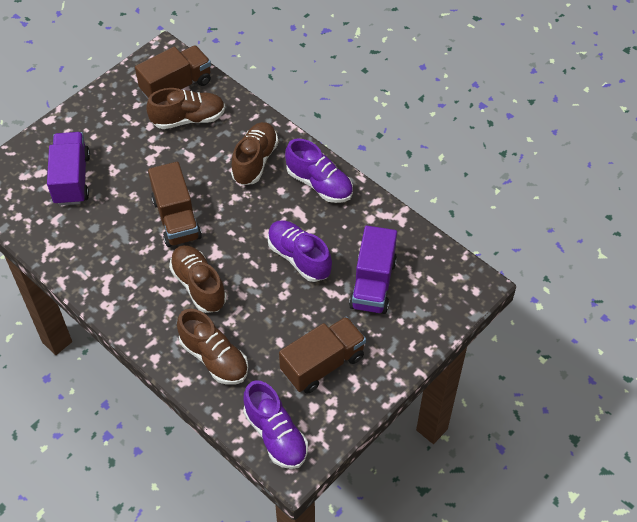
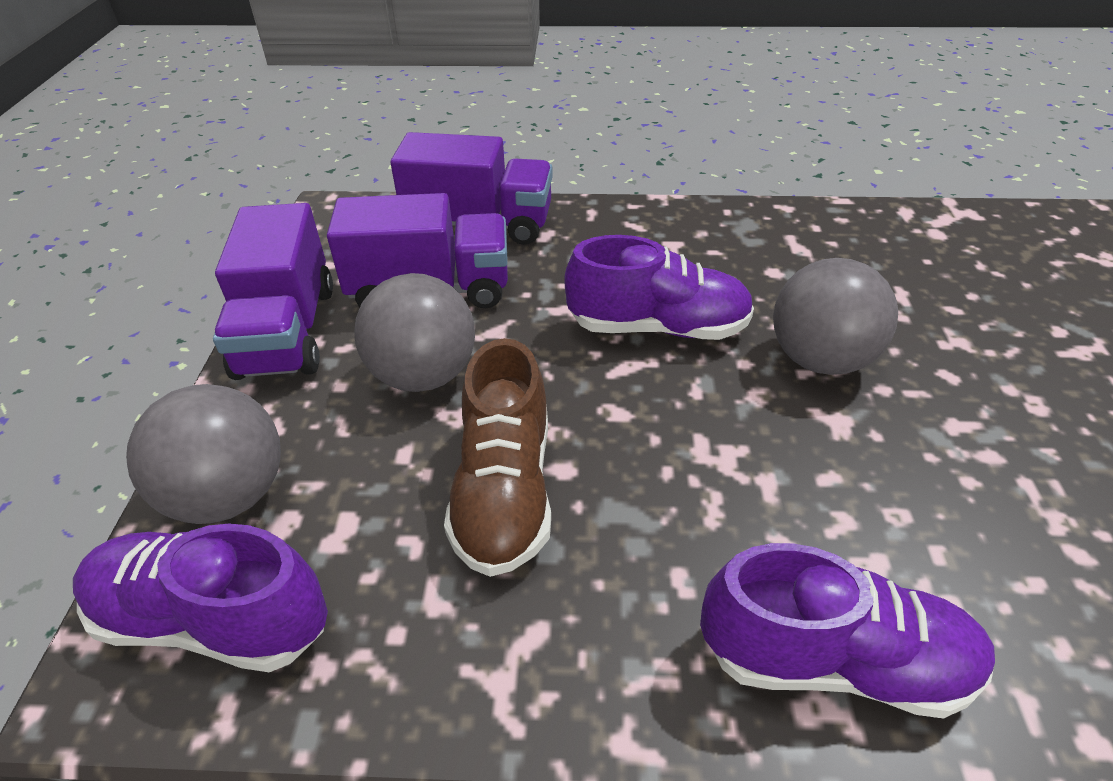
brown shoe: 4 -> 1
brown truck: 3 -> 0
grey ball: 0 -> 3
purple truck: 2 -> 3

